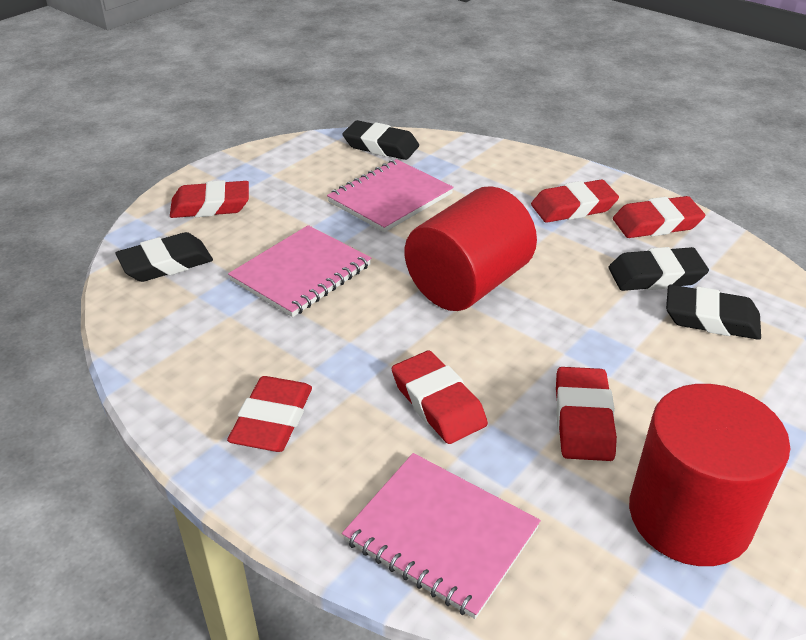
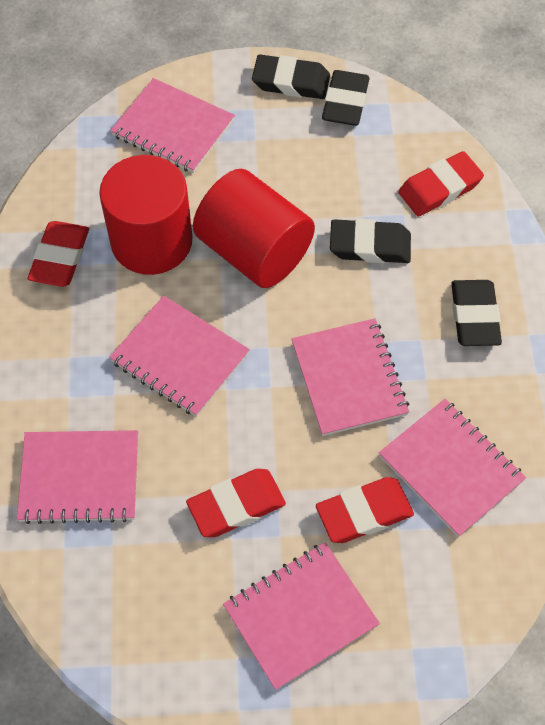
pink notebook: 3 -> 6
red eraser: 6 -> 4

